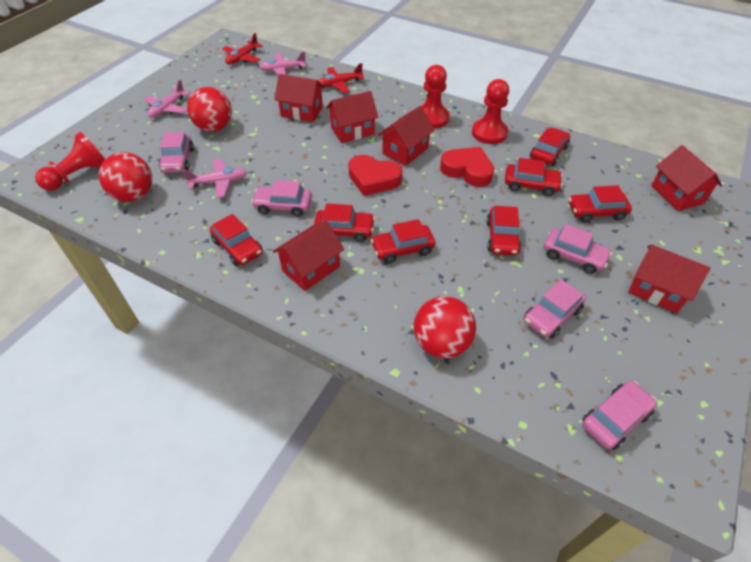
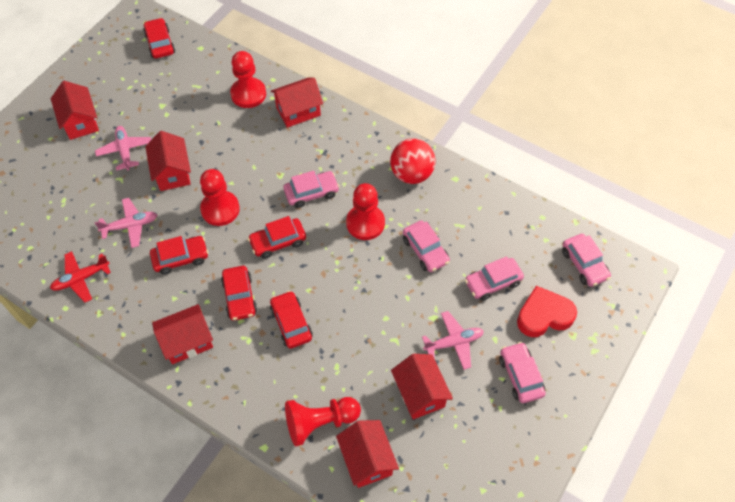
red ball: 3 -> 1
red car: 7 -> 5
red heart: 2 -> 1
red pawn: 3 -> 4
red plane: 2 -> 1

